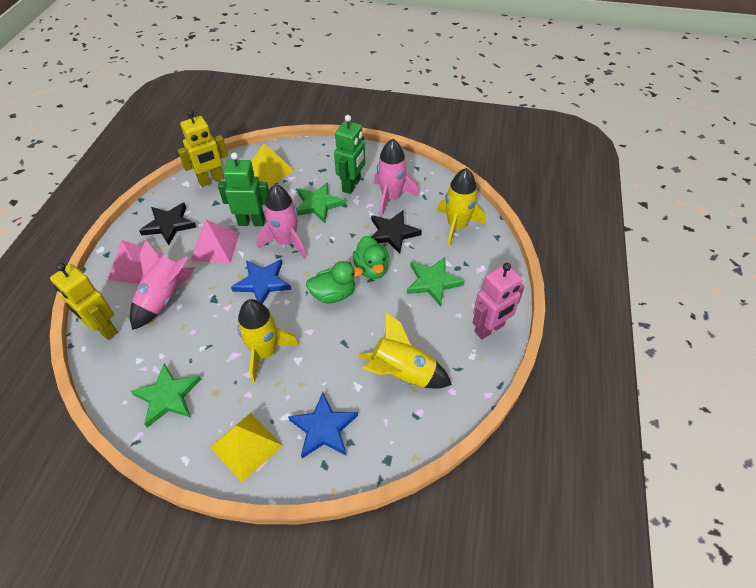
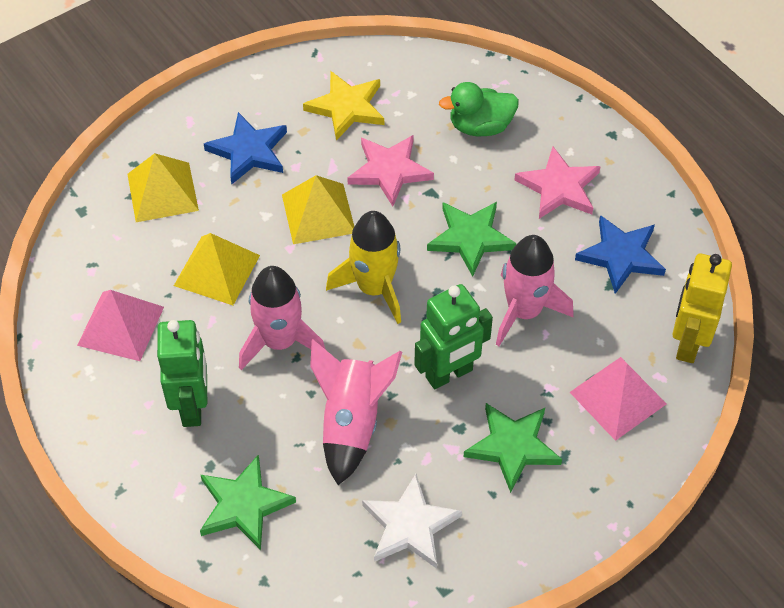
black star: 2 -> 0
green duck: 2 -> 1
pink robot: 1 -> 0
pink star: 0 -> 2
white star: 0 -> 1
yellow pyramid: 2 -> 3
yellow robot: 2 -> 1
yellow rocket: 3 -> 1
yellow star: 0 -> 1

